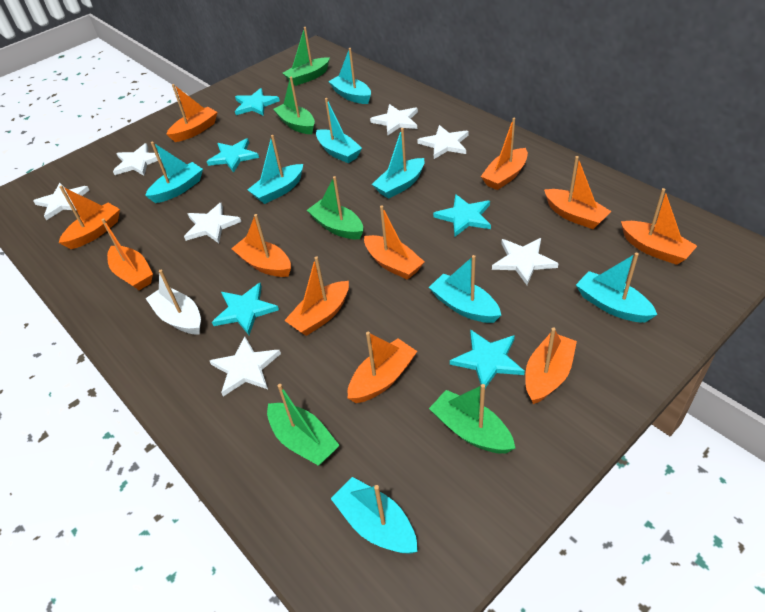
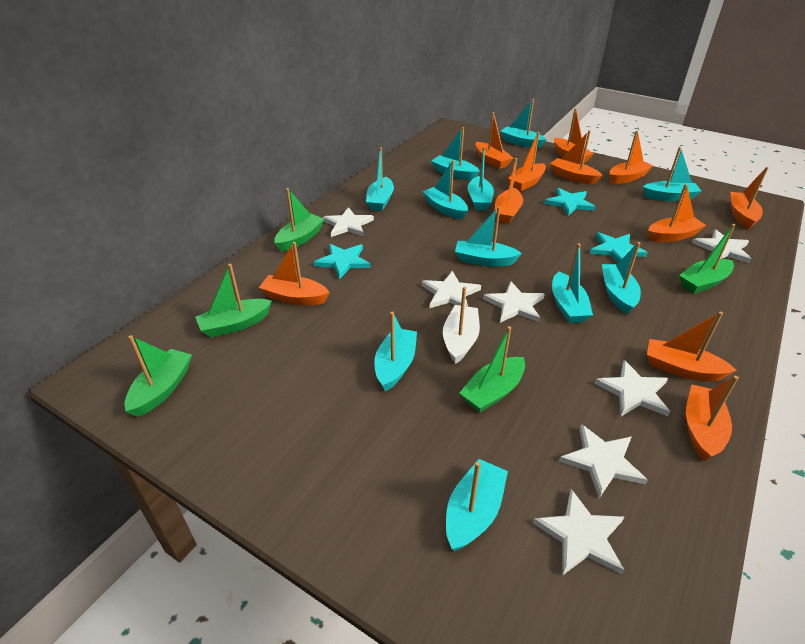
turquoise boat: 8 -> 11
turquoise star: 5 -> 3

